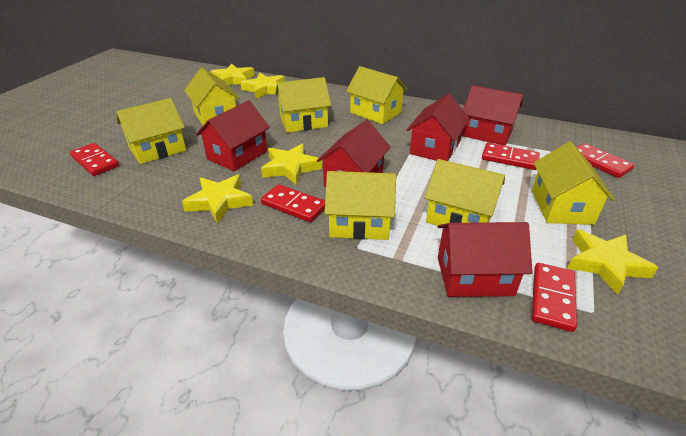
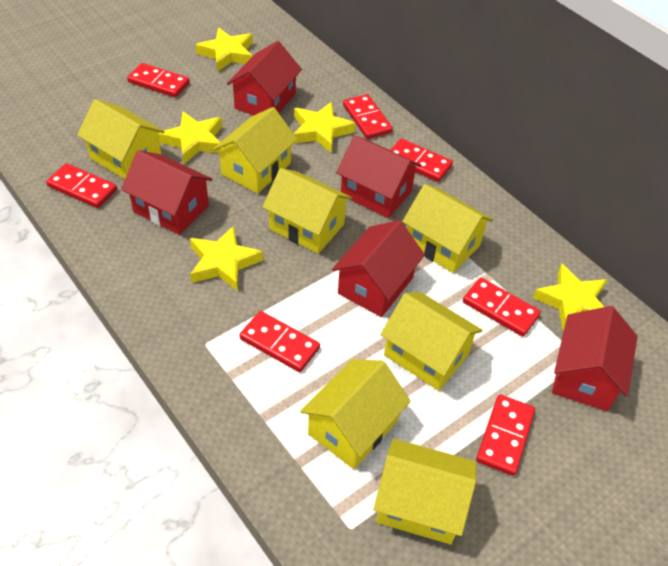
red domino: 5 -> 7

